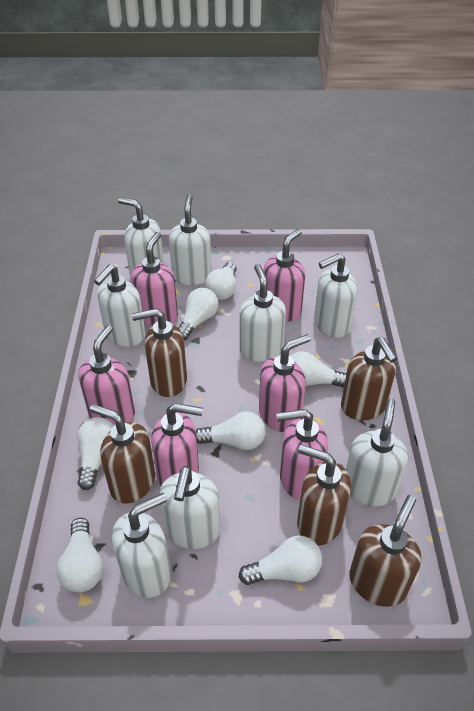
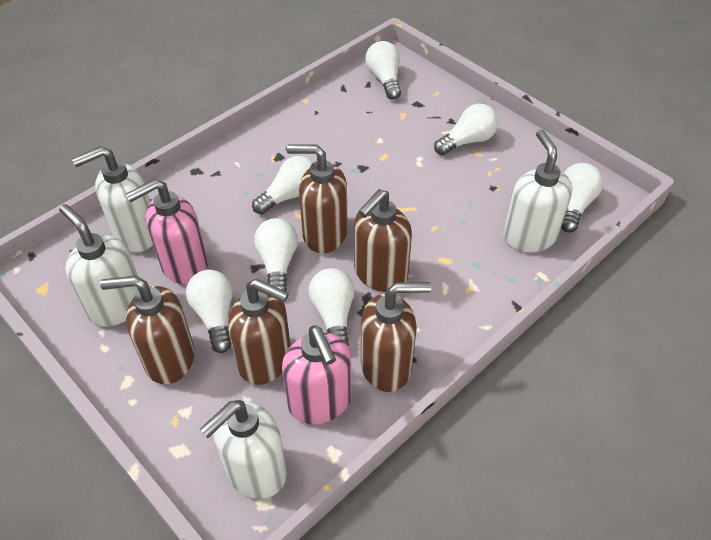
pink soap dispenser: 6 -> 2
white soap dispenser: 8 -> 4

